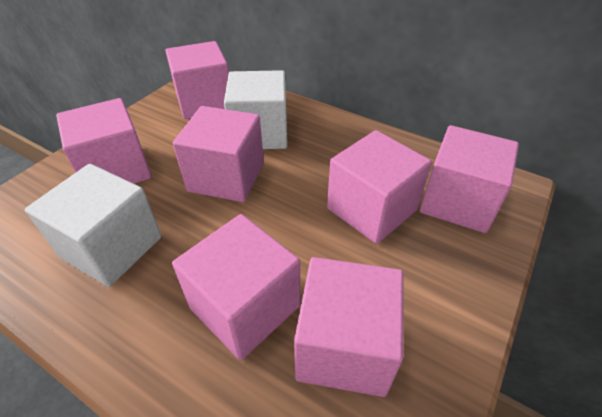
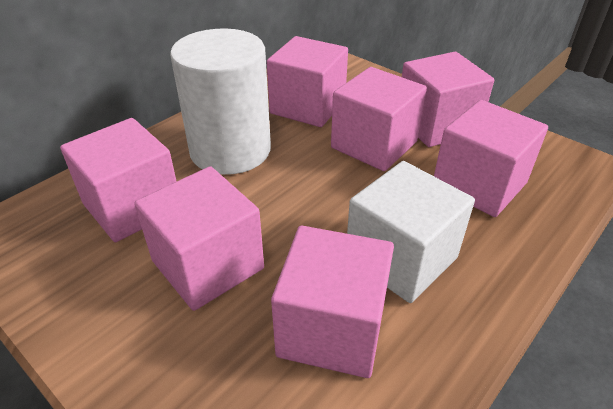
white cube: 2 -> 1
white cylinder: 0 -> 1

